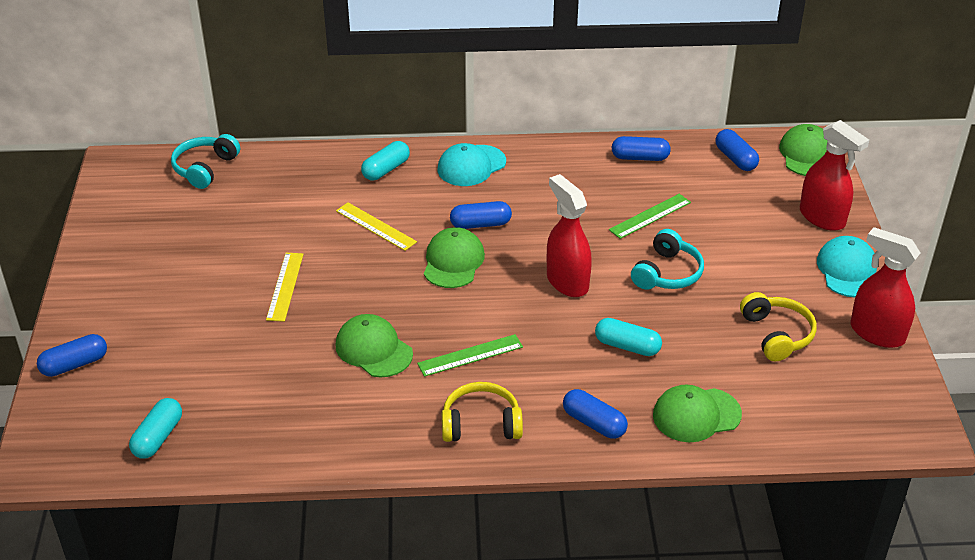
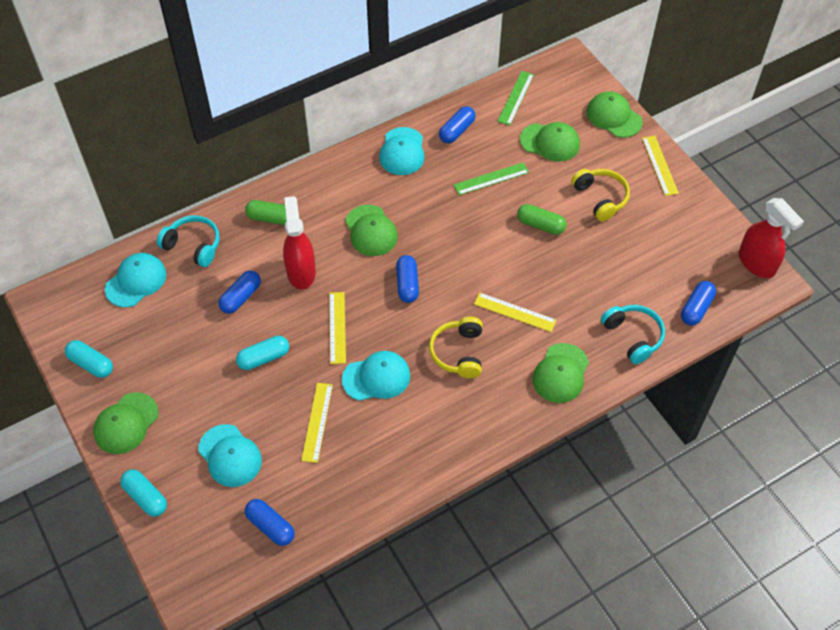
green cap: 4 -> 5
green capsule: 0 -> 2
red spray bottle: 3 -> 2
turquoise cap: 2 -> 4
yellow ruler: 2 -> 4

